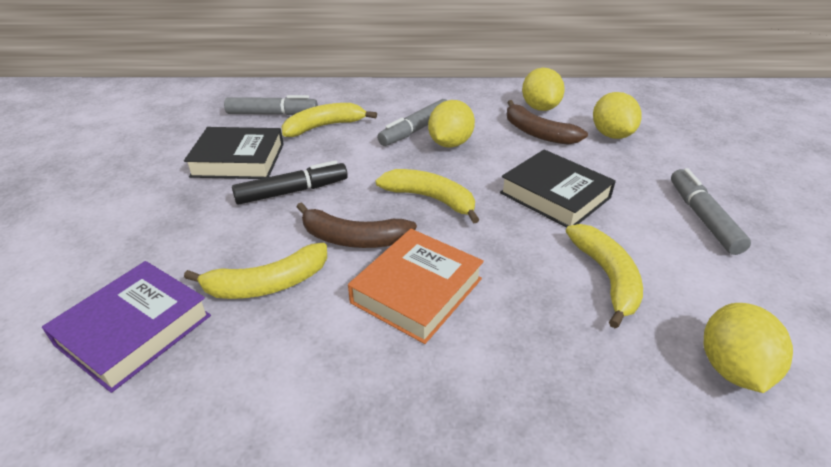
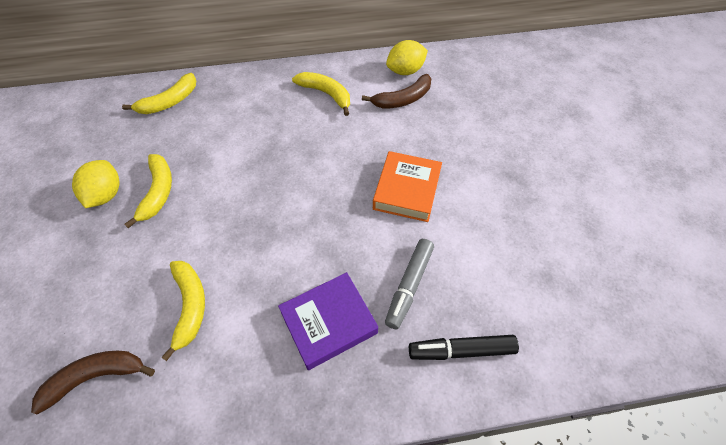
black book: 2 -> 0
grey marker: 3 -> 1
yellow lemon: 4 -> 2

